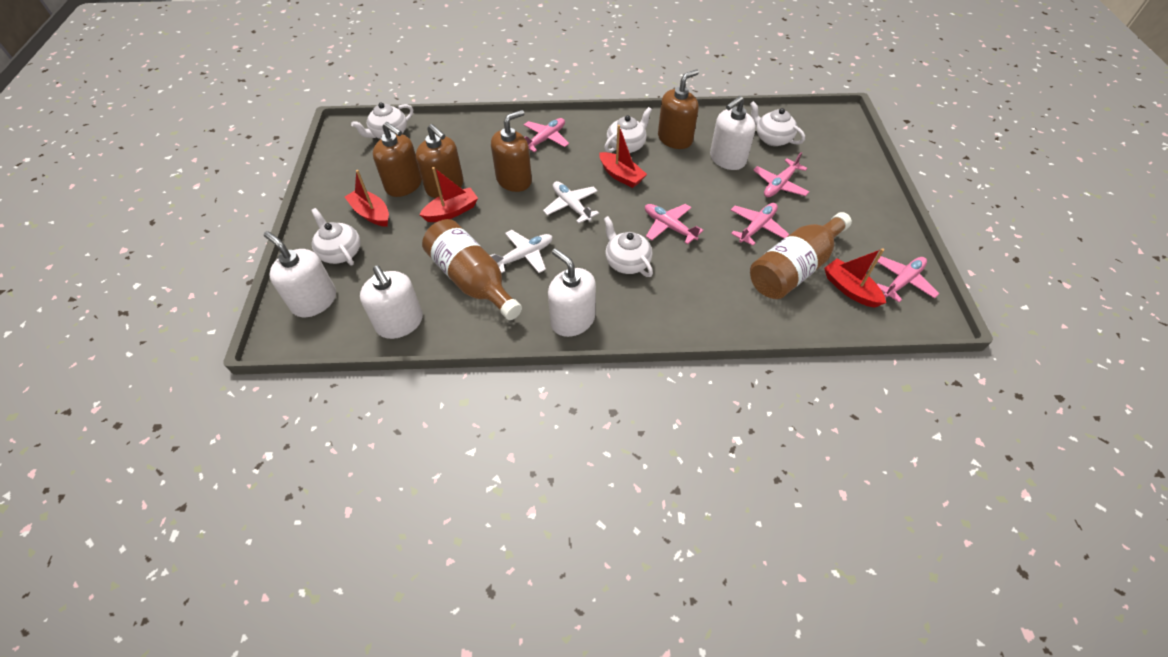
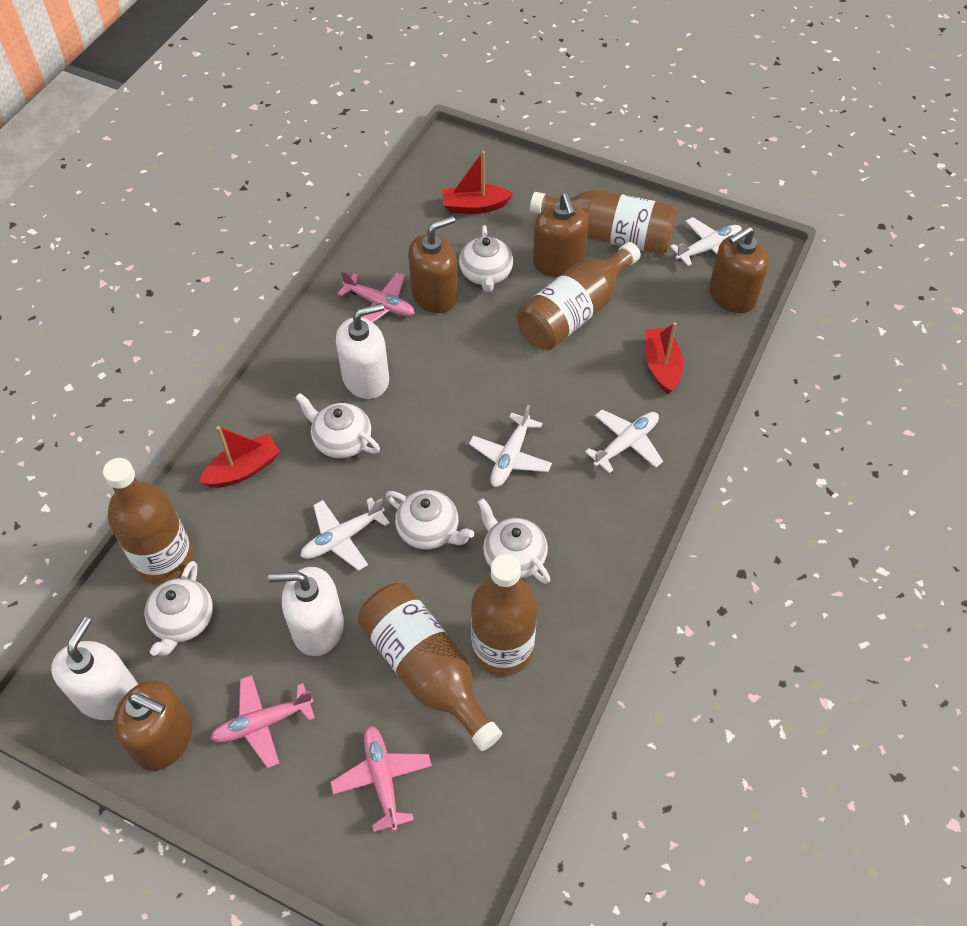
brown bottle: 2 -> 5
pink plane: 5 -> 3
red boat: 4 -> 3
white plane: 2 -> 4
white soap dispenser: 4 -> 3

